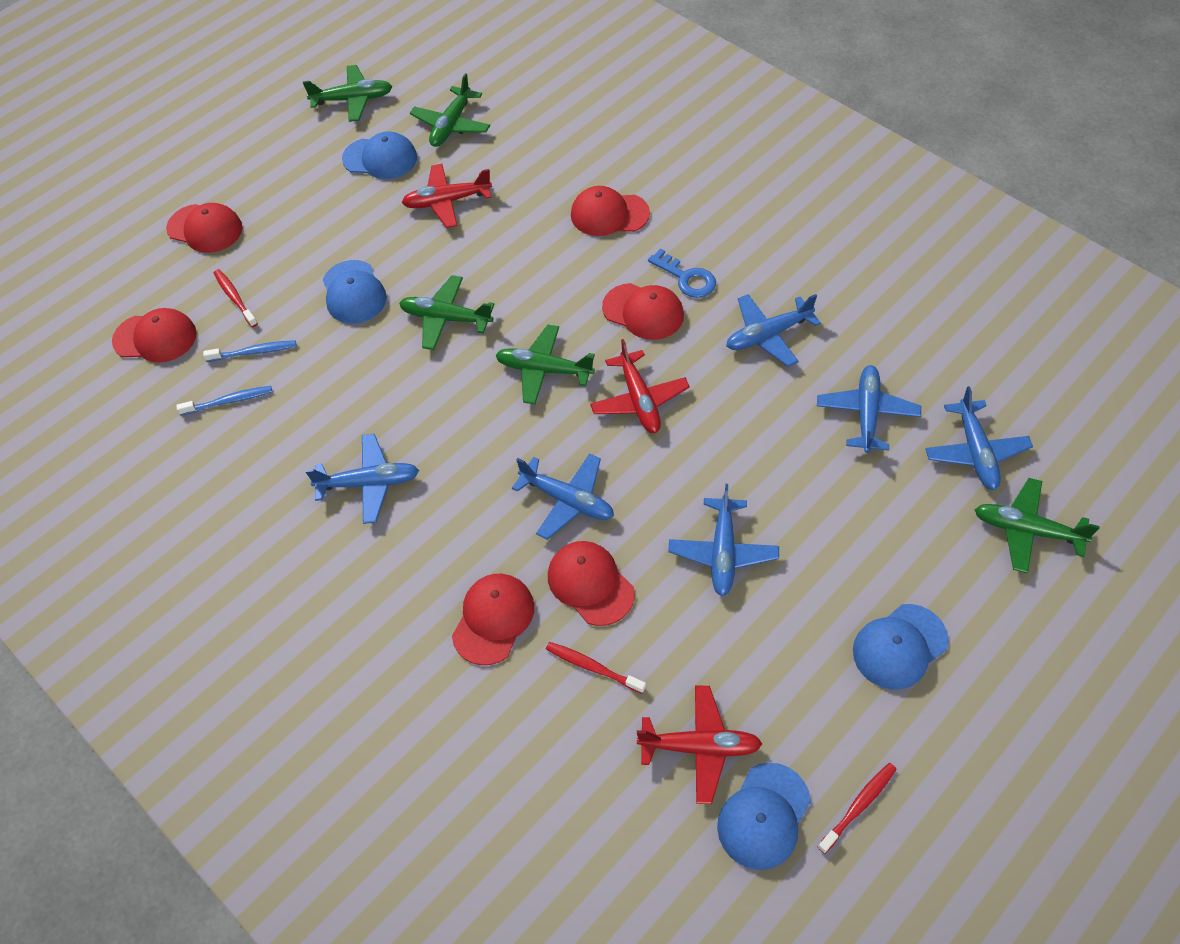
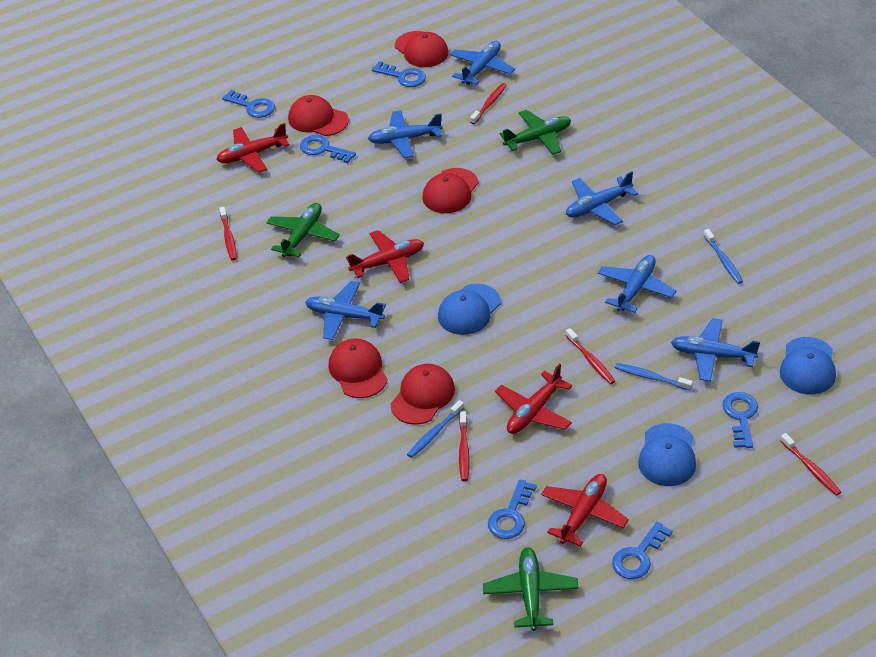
blue cap: 4 -> 3
blue key: 1 -> 6
blue toothbrush: 2 -> 3
green plane: 5 -> 3
red cap: 6 -> 5
red plane: 3 -> 4
red toothbrush: 3 -> 5

